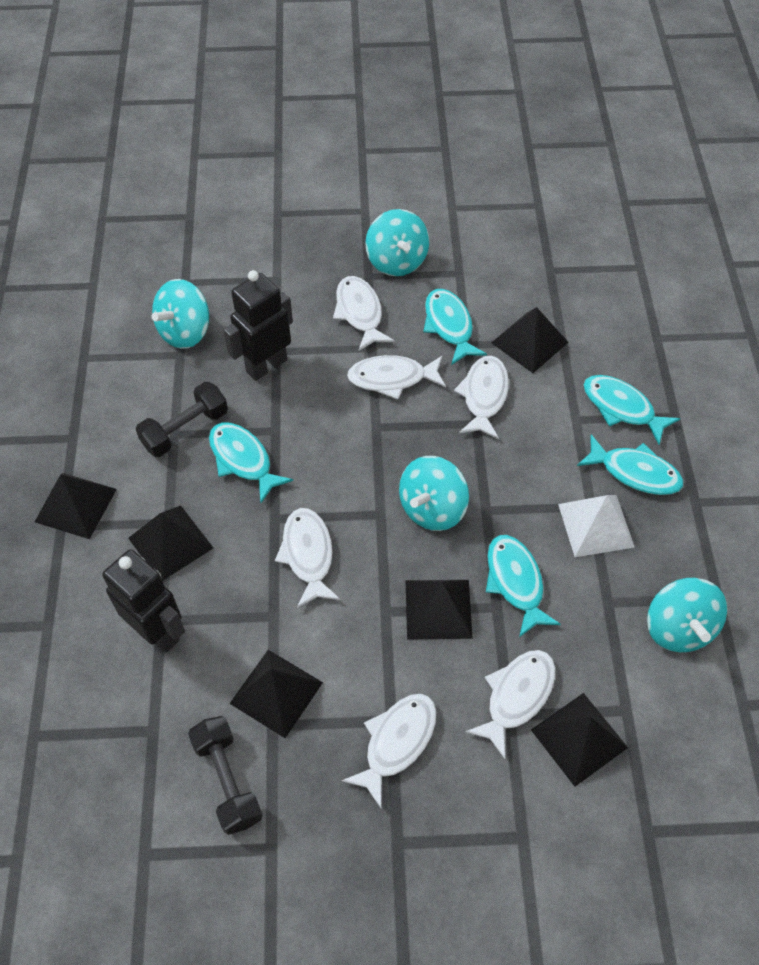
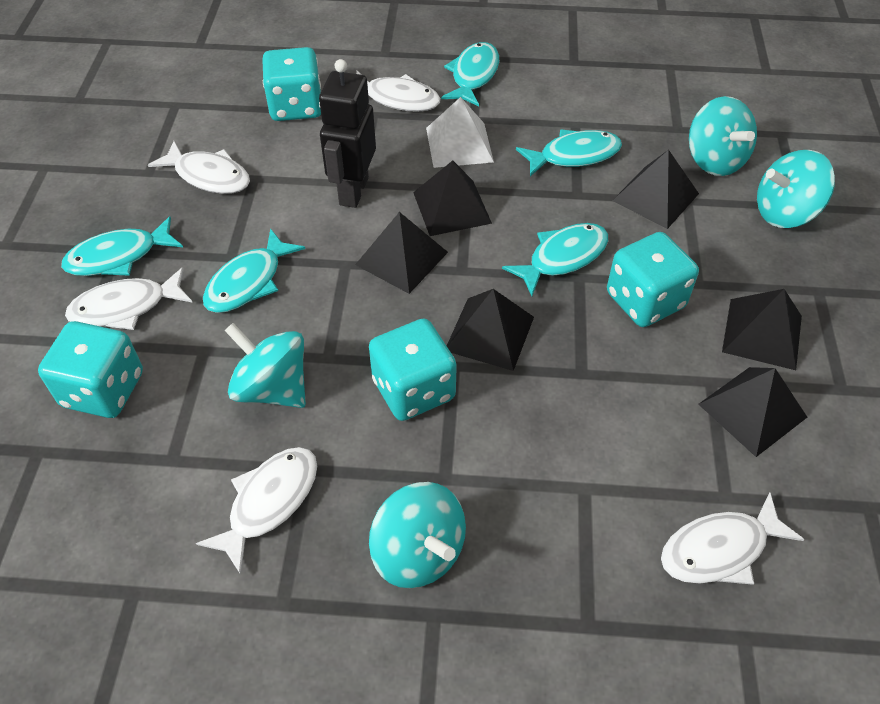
black dumbbell: 2 -> 0
black robot: 2 -> 1
turquoise dice: 0 -> 4
white fish: 6 -> 5

